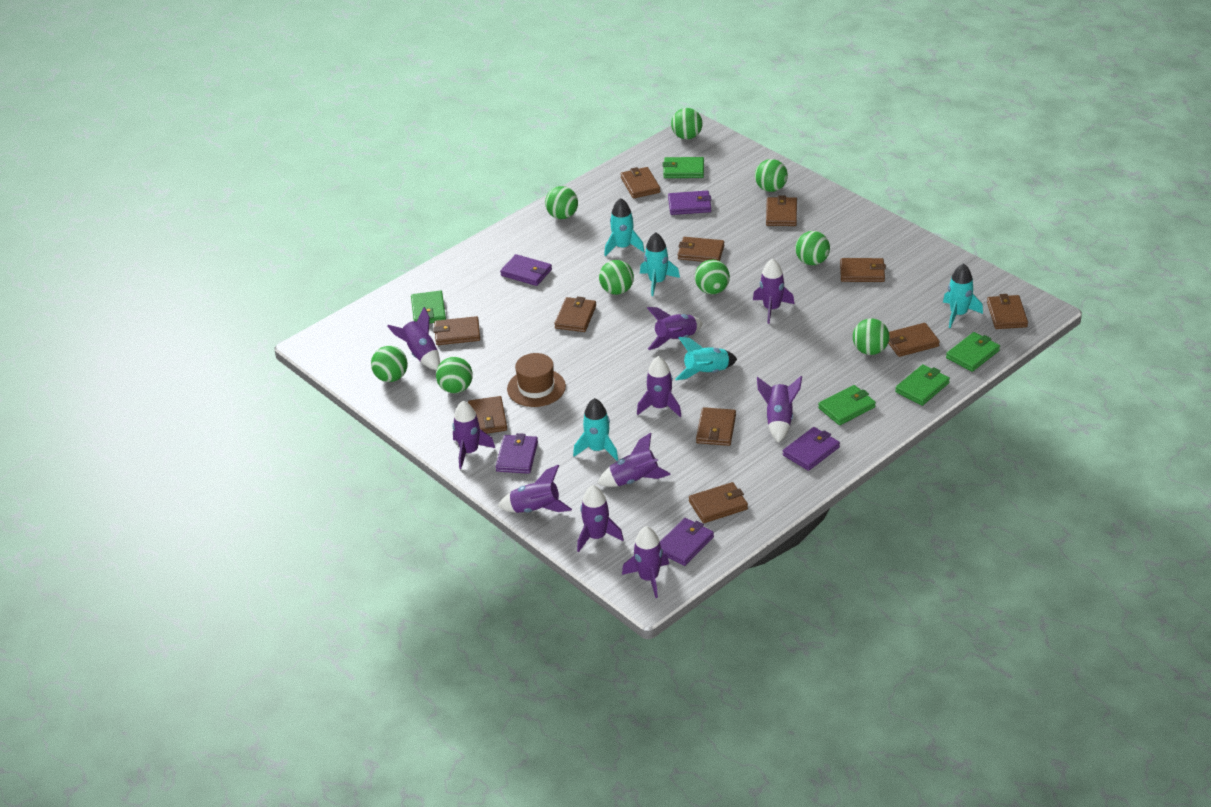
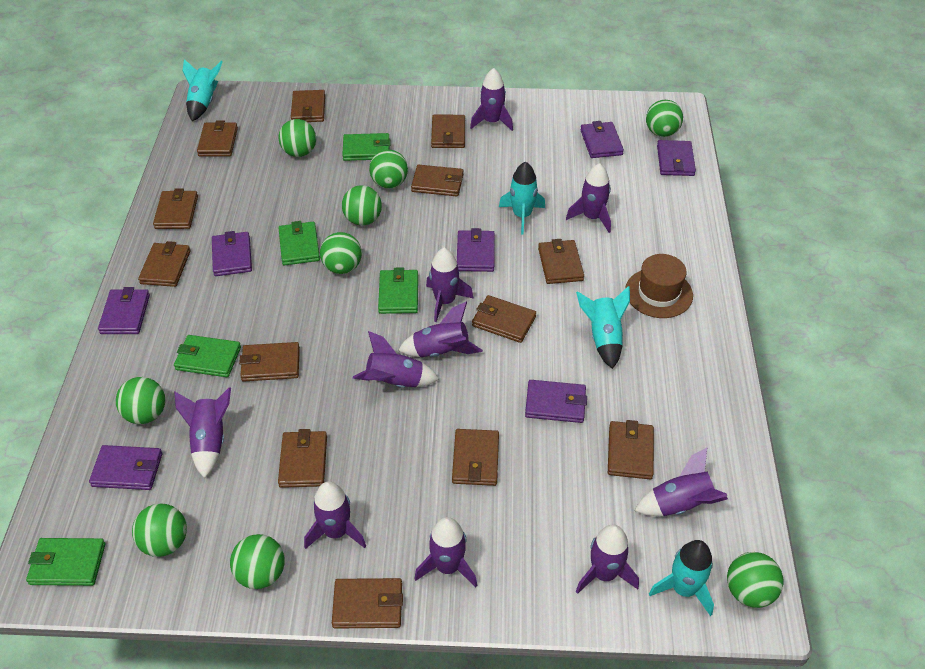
brown wallet: 11 -> 13
purple wallet: 5 -> 7
turquoise rocket: 5 -> 4

